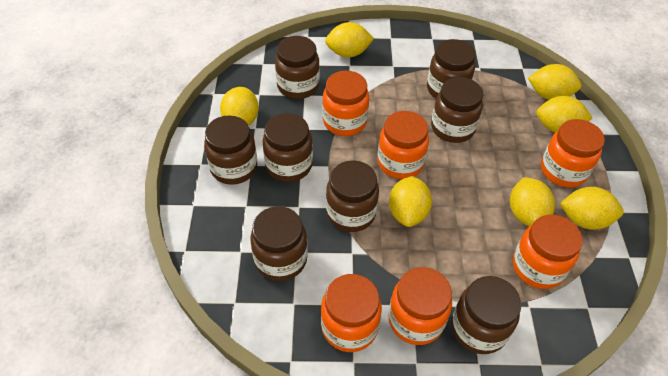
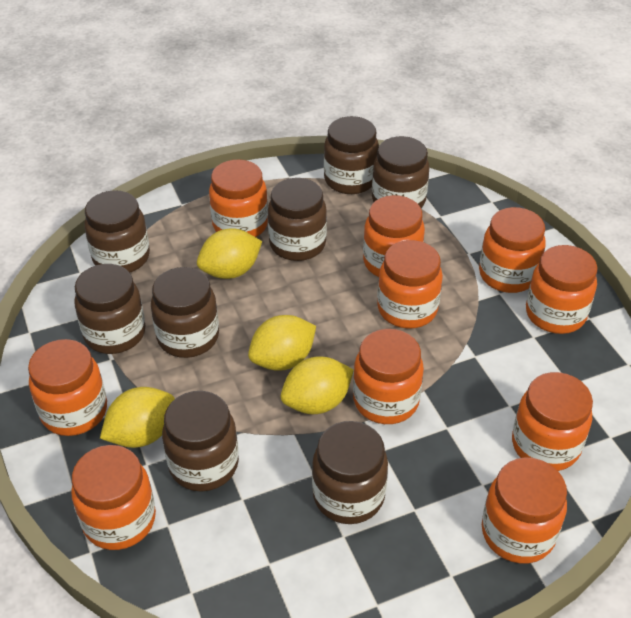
orange jar: 6 -> 10
yellow lemon: 7 -> 4

